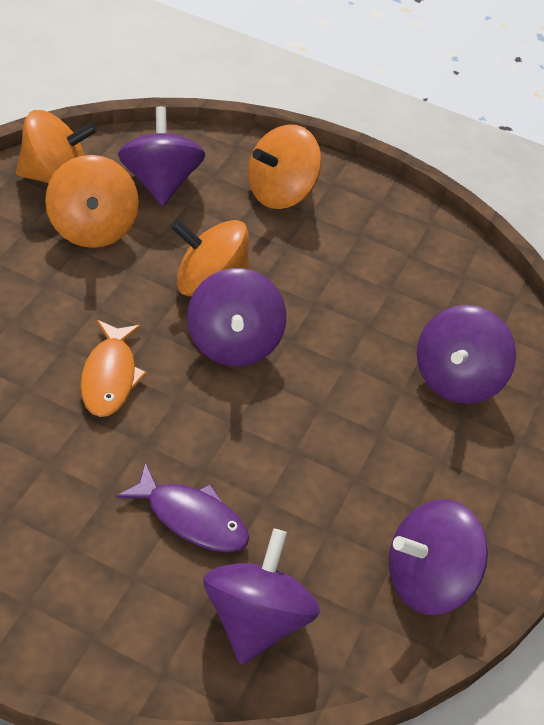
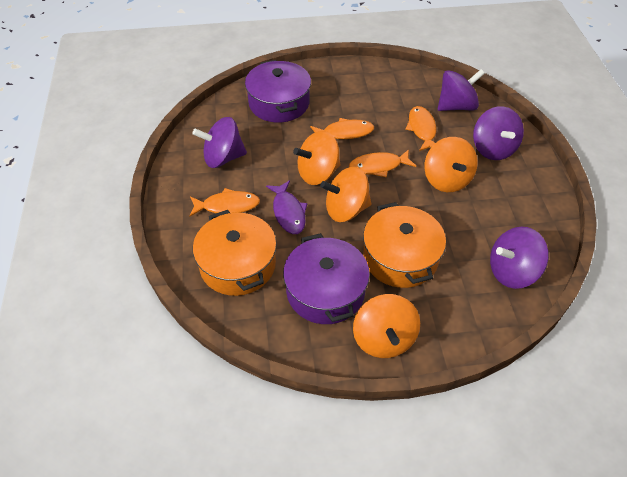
orange fish: 1 -> 4
orange pot: 0 -> 2
purple pot: 0 -> 2
purple spinning top: 5 -> 4

